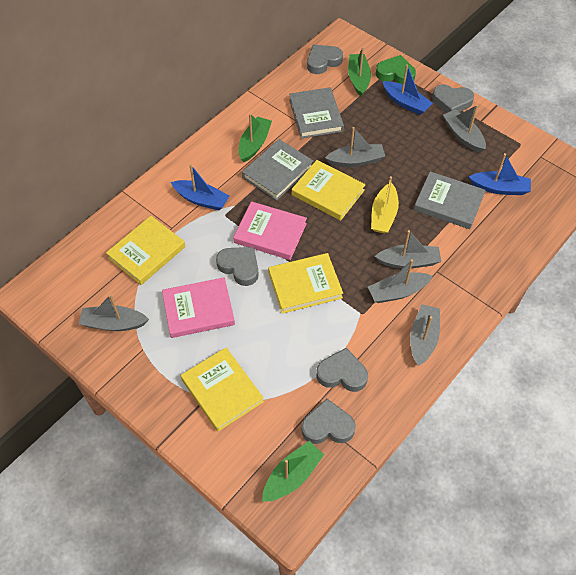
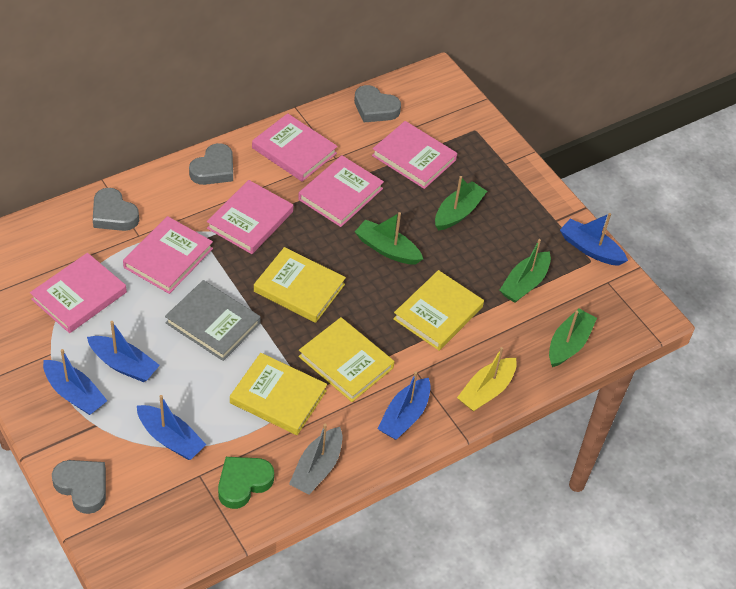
blue boat: 3 -> 5
green boat: 3 -> 4
grey boat: 6 -> 1
grey book: 3 -> 1
grey heart: 5 -> 4
pink book: 2 -> 6

